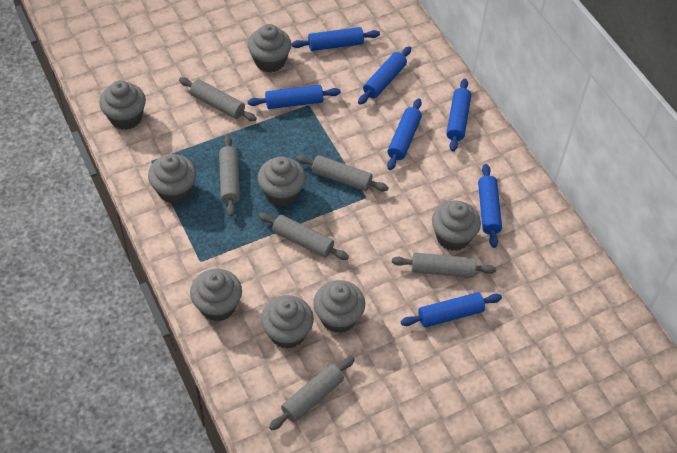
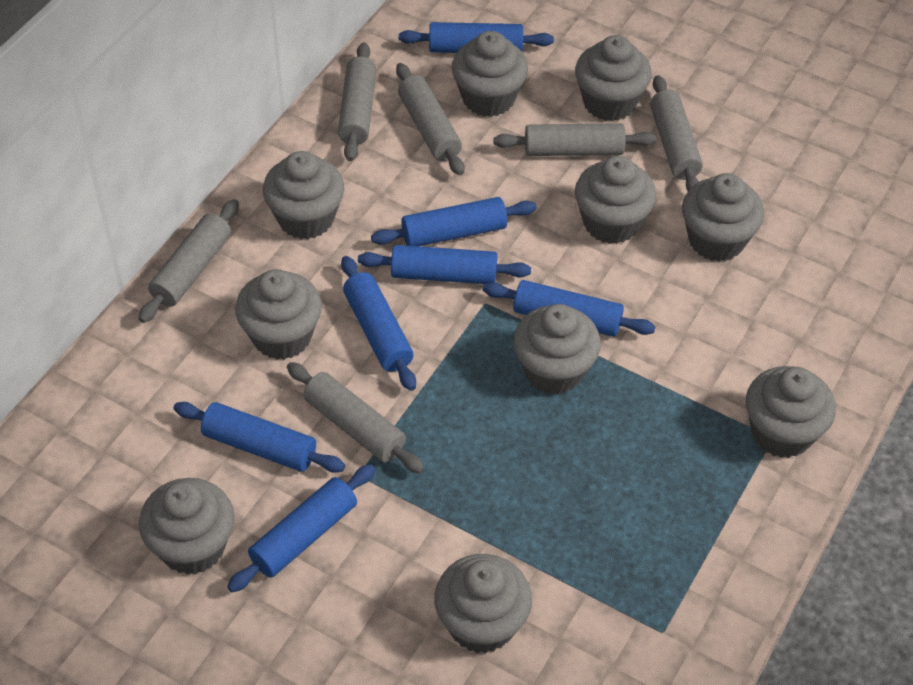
grey cupcake: 8 -> 10

